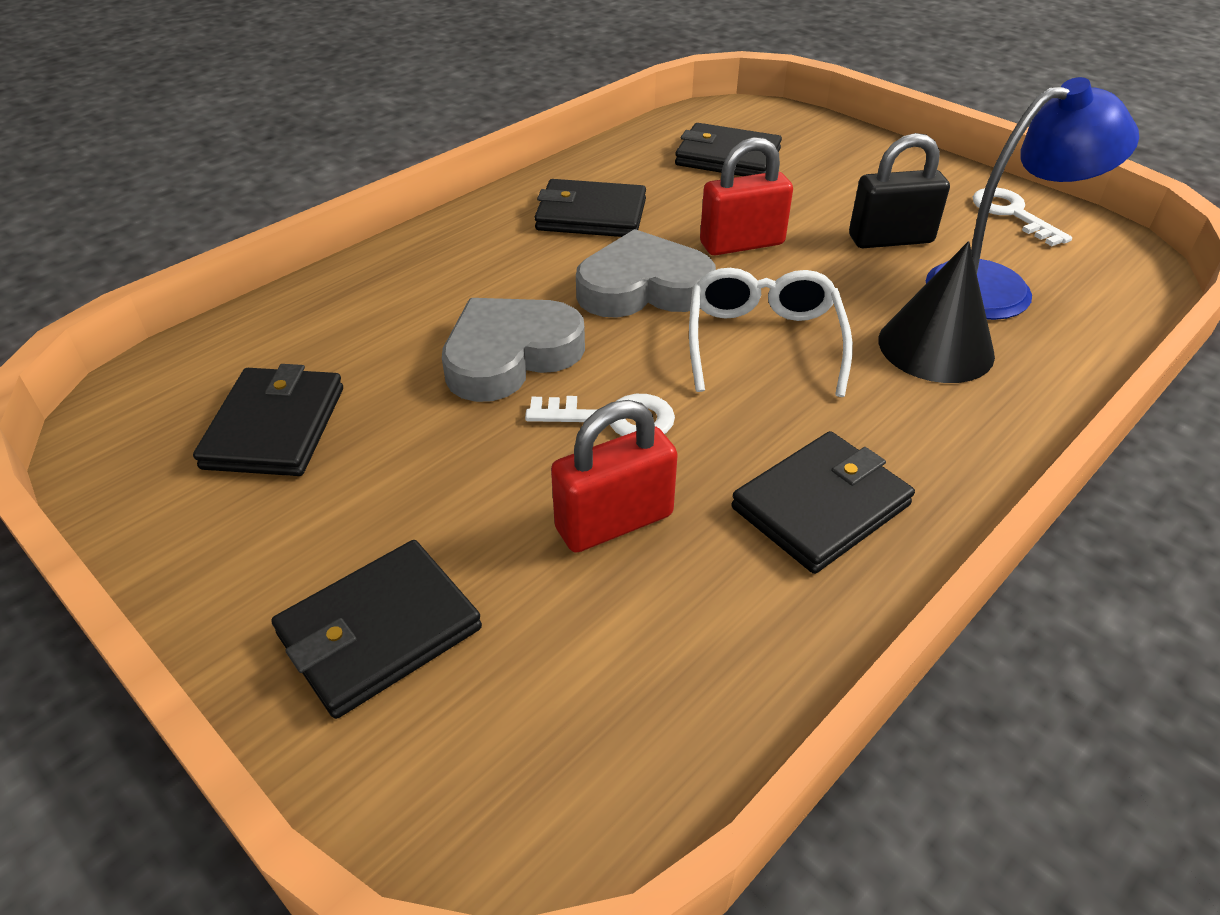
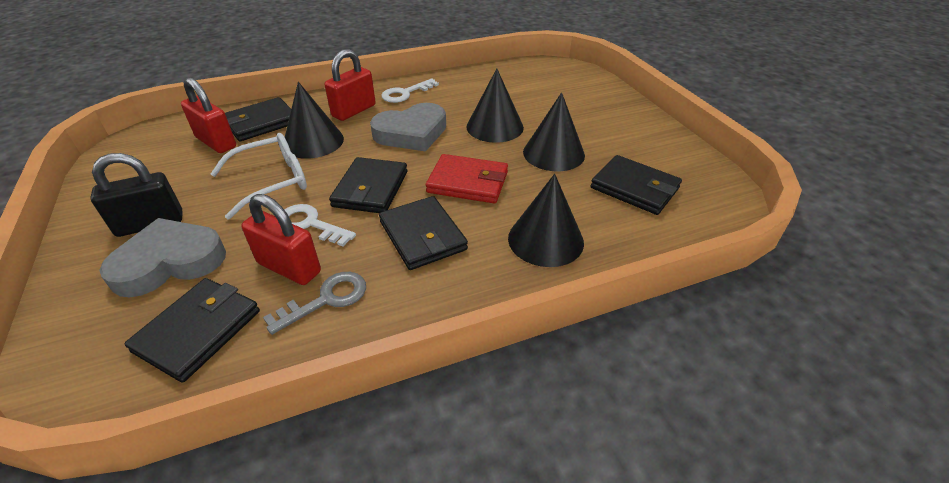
black cone: 1 -> 4
blue lamp: 1 -> 0
grey key: 0 -> 1
red padlock: 2 -> 3
red wallet: 0 -> 1

